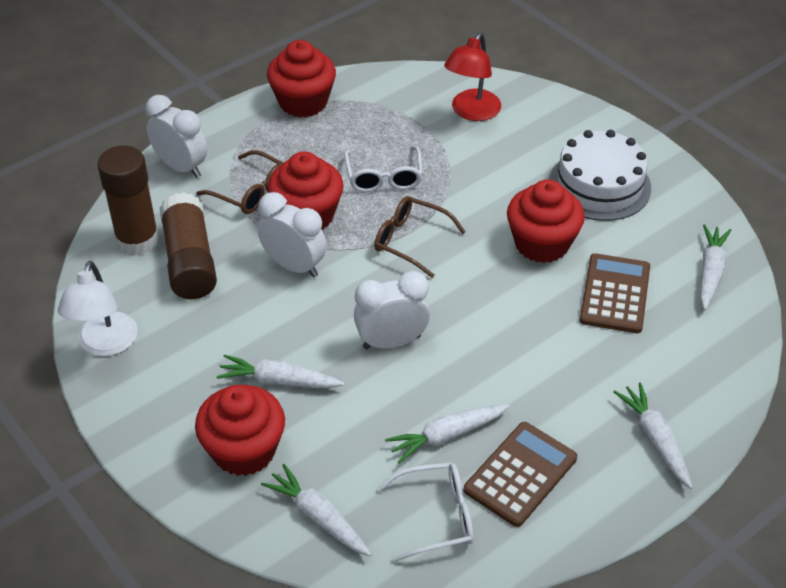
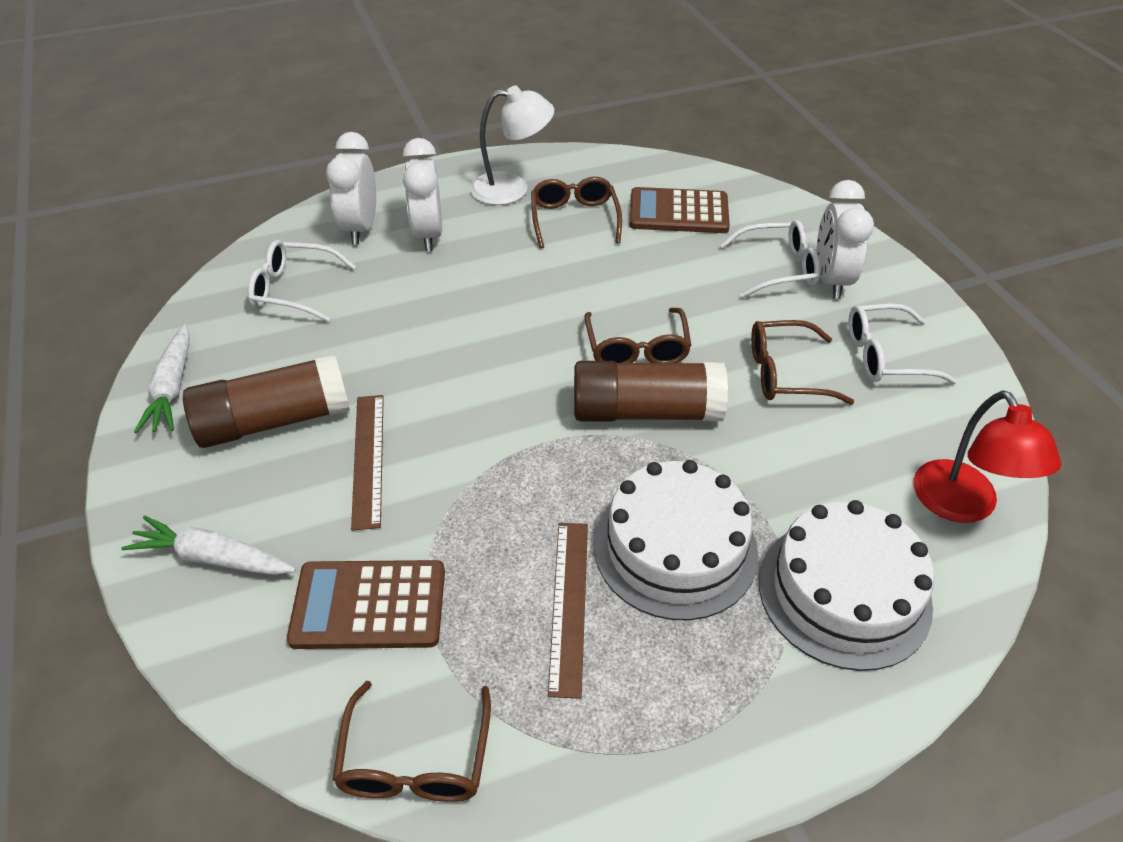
brown glasses: 2 -> 4
brown ruler: 0 -> 2
red cupcake: 4 -> 0
white cake: 1 -> 2
white carrot: 5 -> 2
white glasses: 2 -> 3

